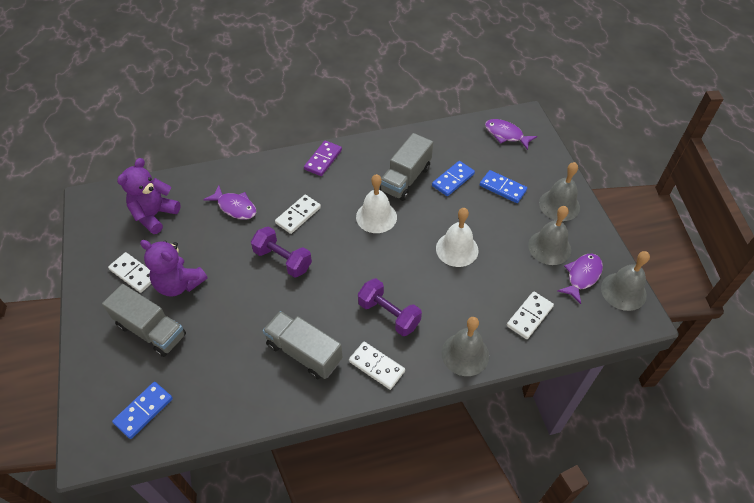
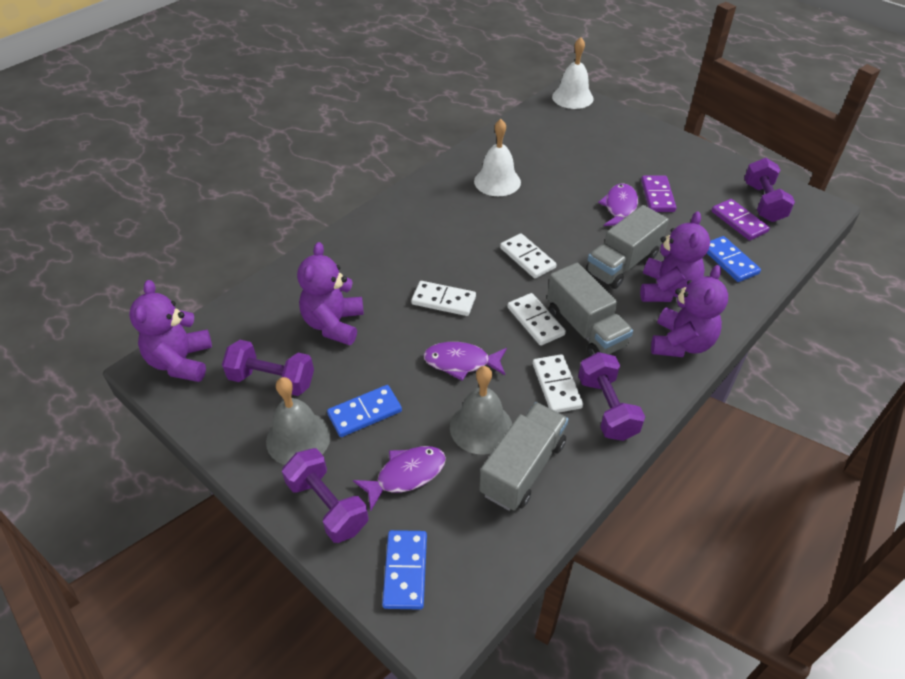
grey bell: 4 -> 2
purple domino: 1 -> 2
purple dumbbell: 2 -> 4
purple teddy bear: 2 -> 4

